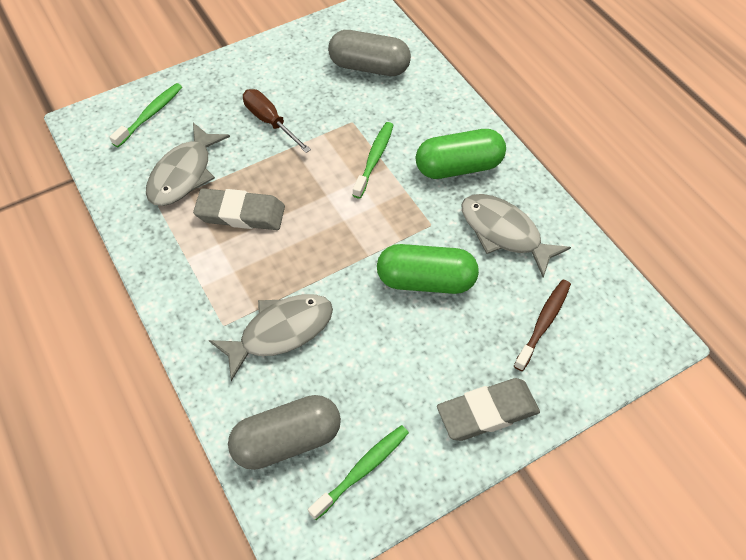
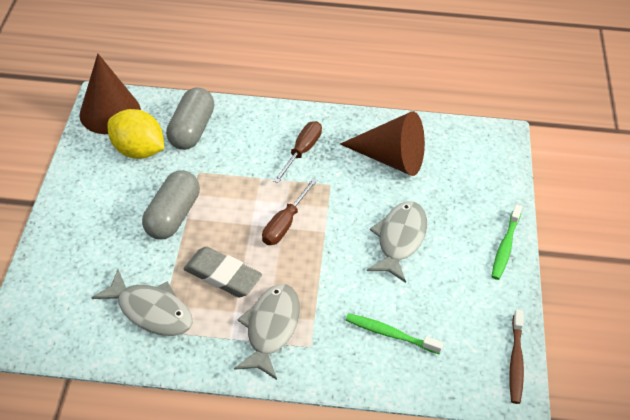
brown cone: 0 -> 2
brown screwdriver: 1 -> 2
green capsule: 2 -> 0
green toothbrush: 3 -> 2
grey eraser: 2 -> 1
yellow lemon: 0 -> 1

